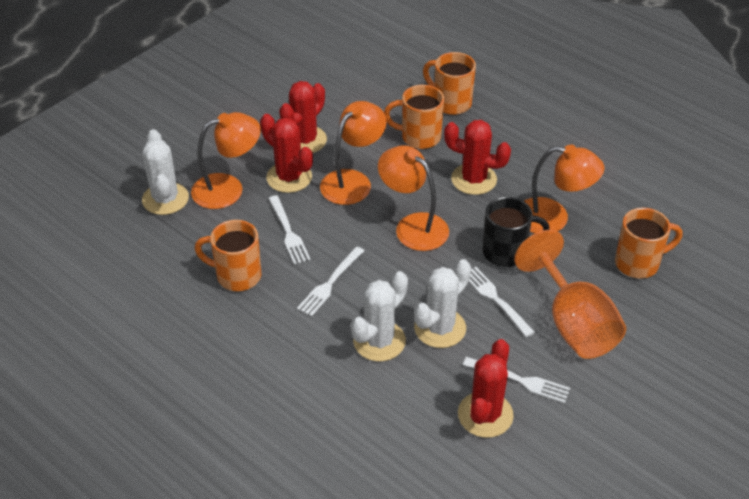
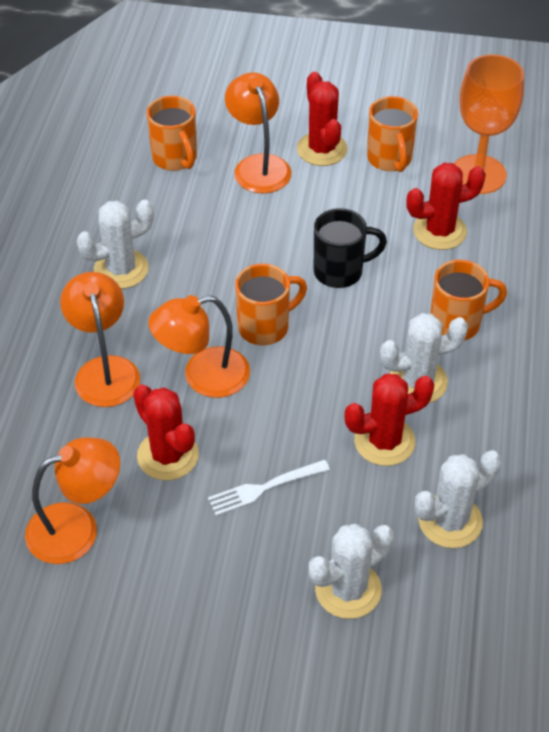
white cactus: 3 -> 4
white fork: 4 -> 1

